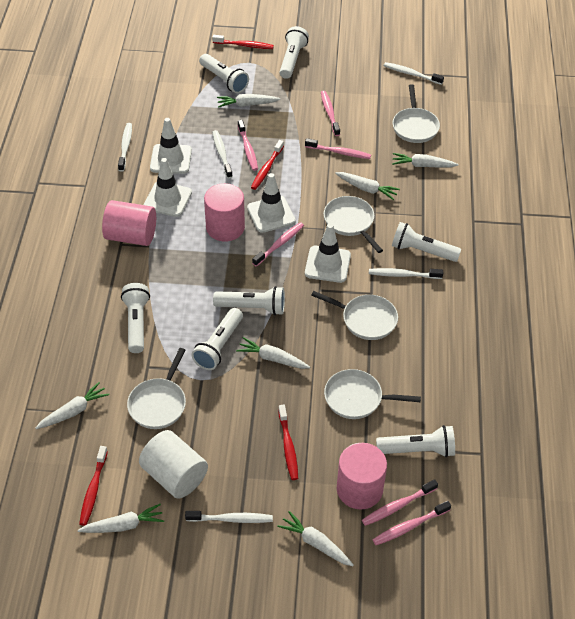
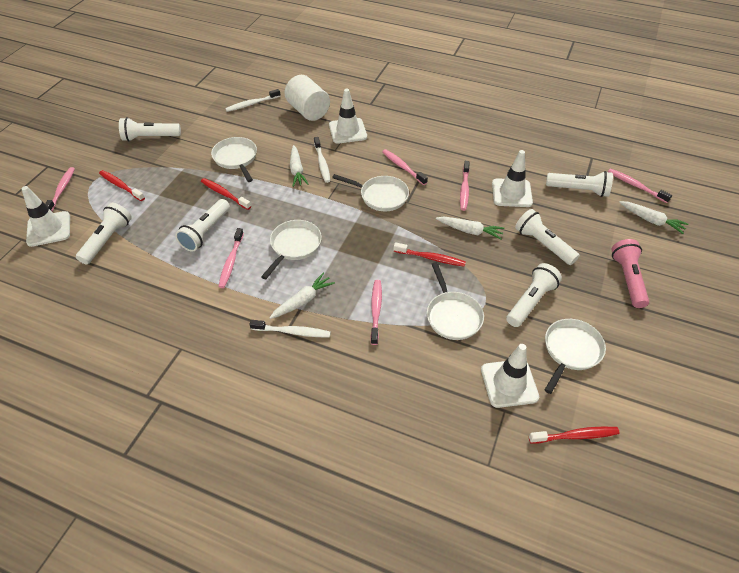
pink cylinder: 3 -> 0
pink flashlight: 0 -> 1
white carrot: 7 -> 4
white flashlight: 7 -> 6
white toothbrush: 5 -> 3

